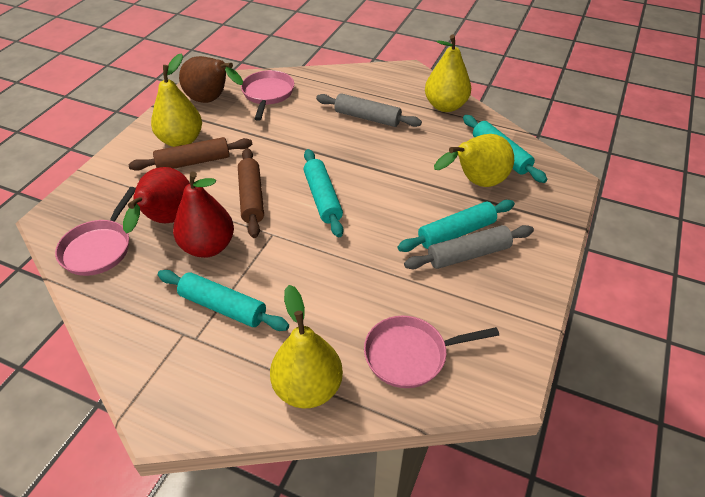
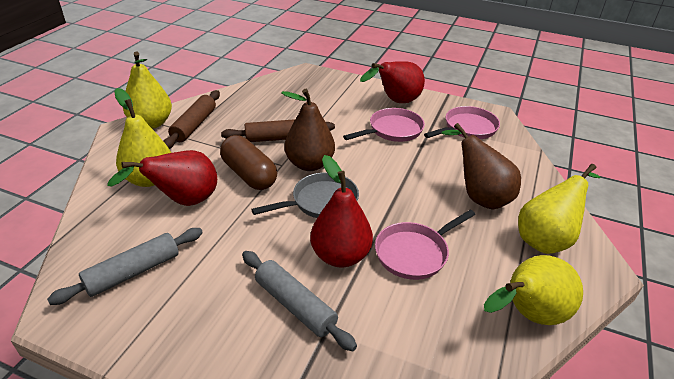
brown capsule: 0 -> 1
brown pear: 1 -> 2
grey pan: 0 -> 1
red pear: 2 -> 3
turquoise rolling pin: 4 -> 0

